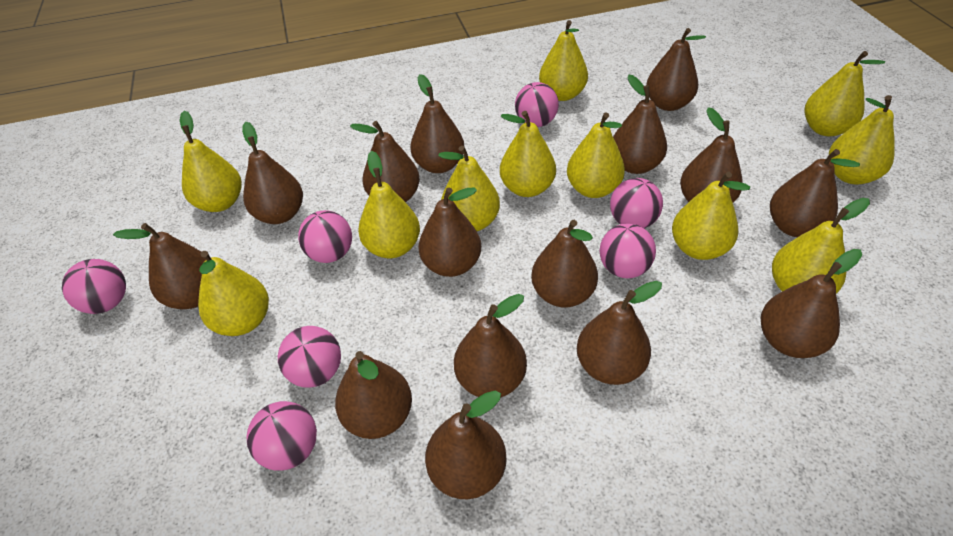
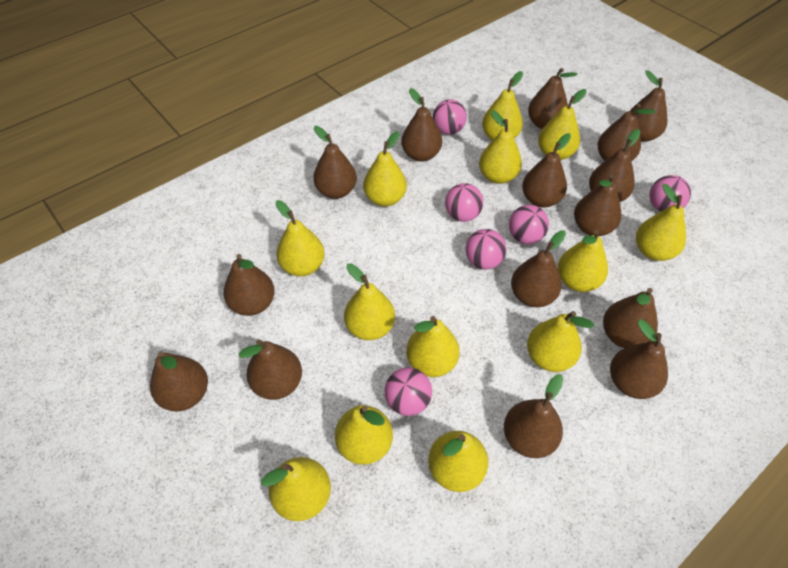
pink ball: 7 -> 6
yellow pear: 11 -> 13

